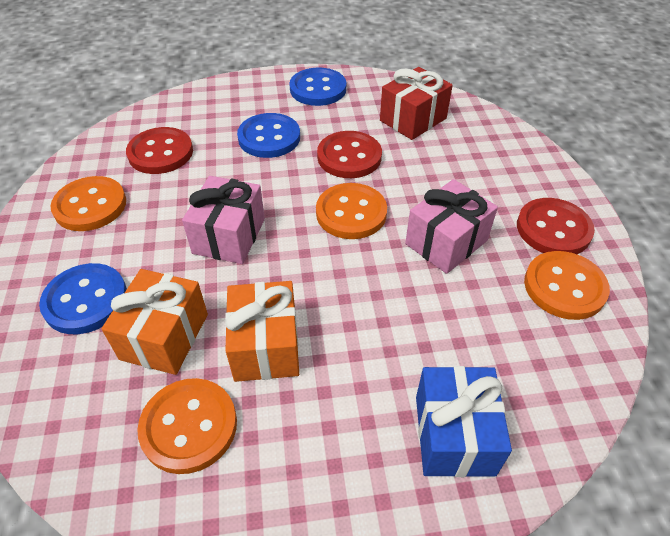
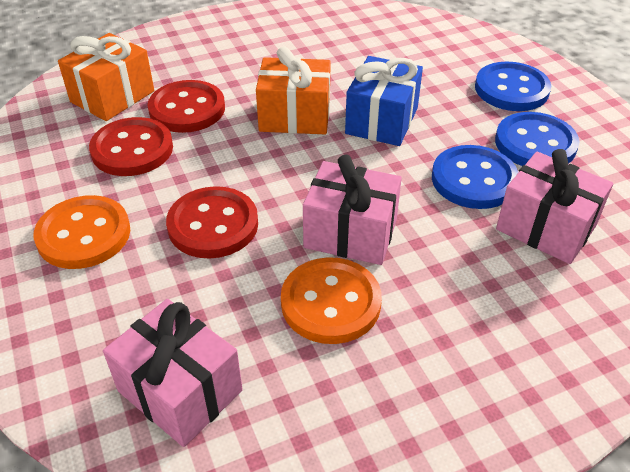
orange button: 4 -> 2
pink gift: 2 -> 3
red gift: 1 -> 0

